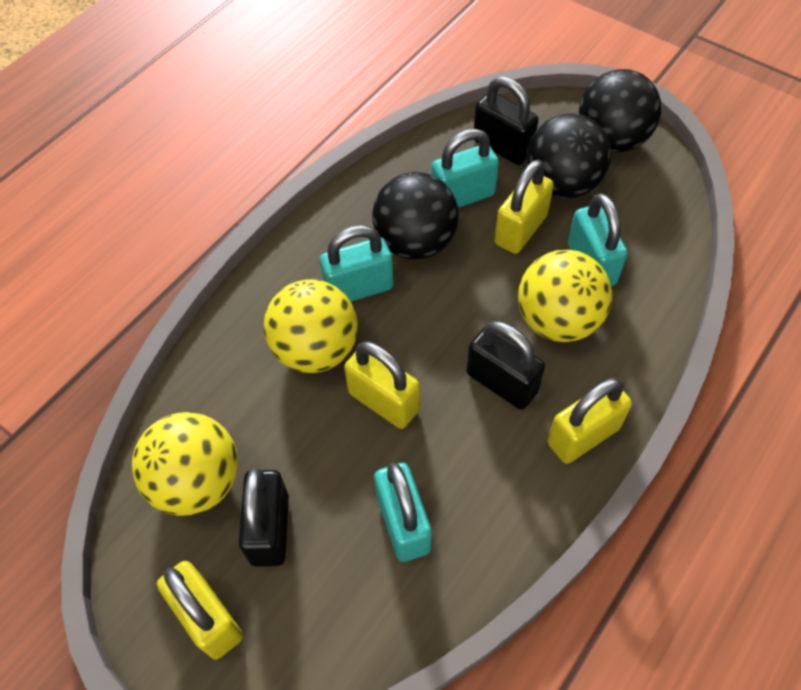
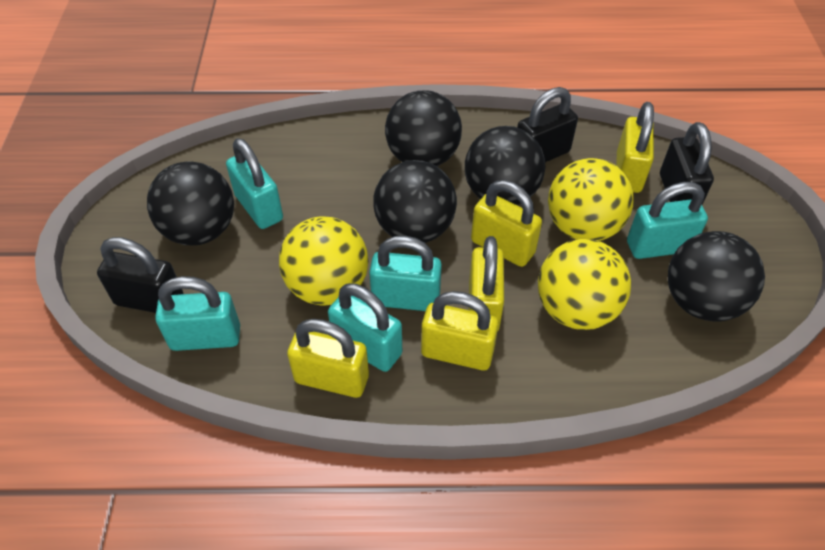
black ball: 3 -> 5
turquoise padlock: 4 -> 5
yellow padlock: 4 -> 5

